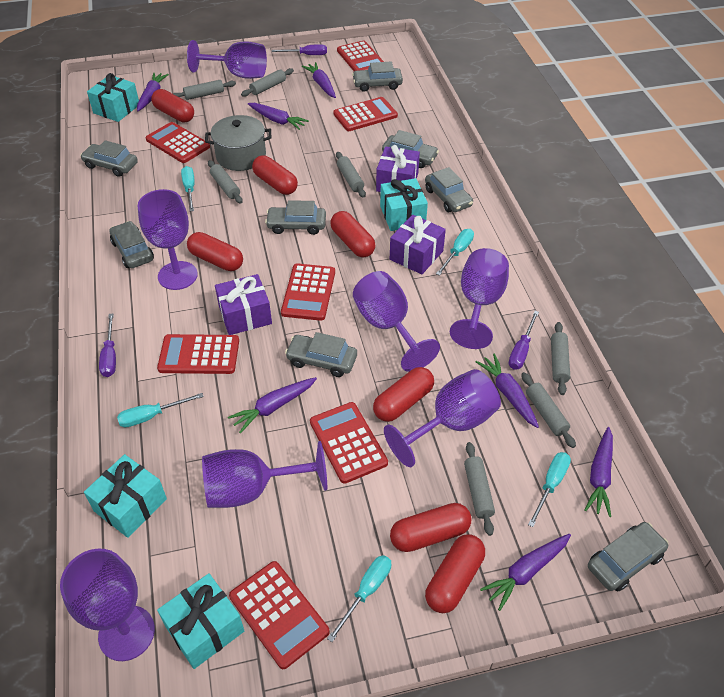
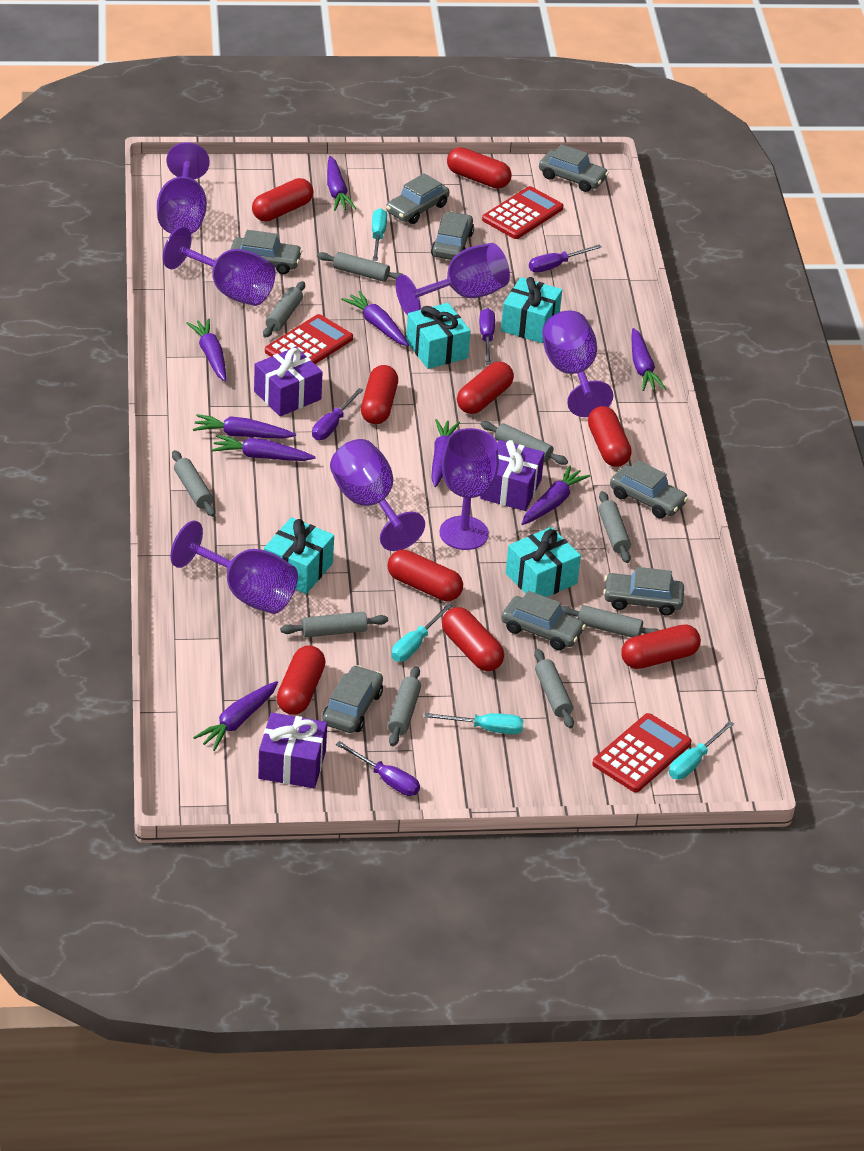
grey pot: 1 -> 0
grey rolling pin: 7 -> 9
purple carrot: 7 -> 9
purple screwdriver: 3 -> 4
red calculator: 7 -> 3
red capsule: 7 -> 9
turquoise screwdriver: 5 -> 4

